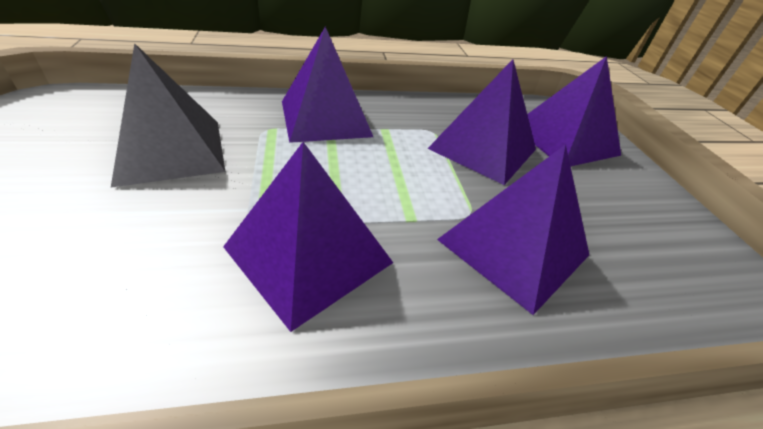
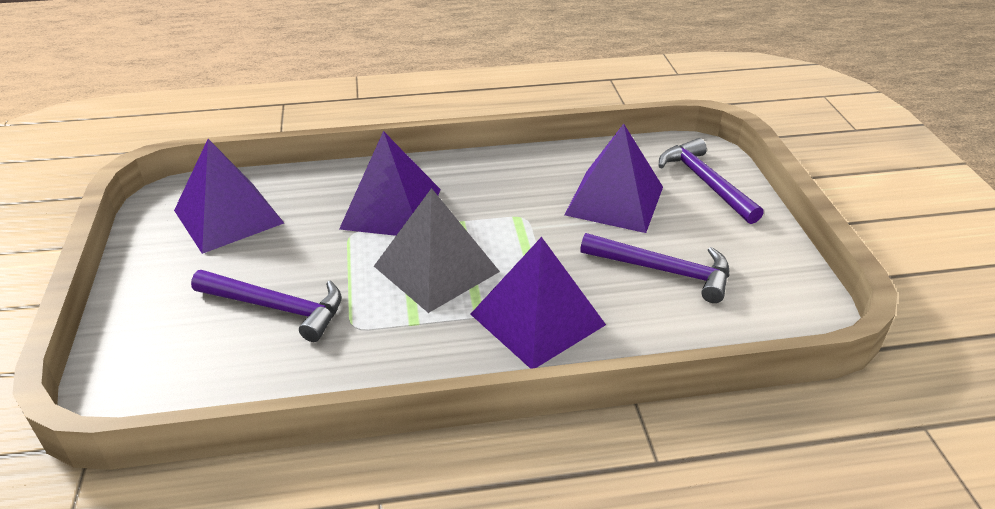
purple hammer: 0 -> 3
purple pyramid: 5 -> 4

